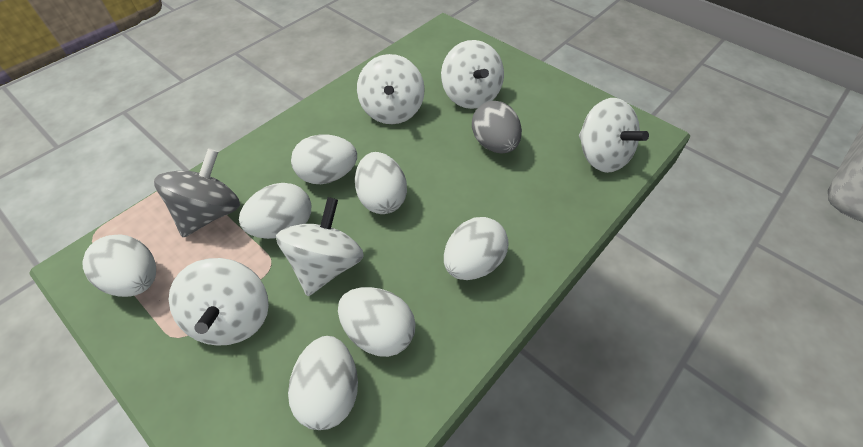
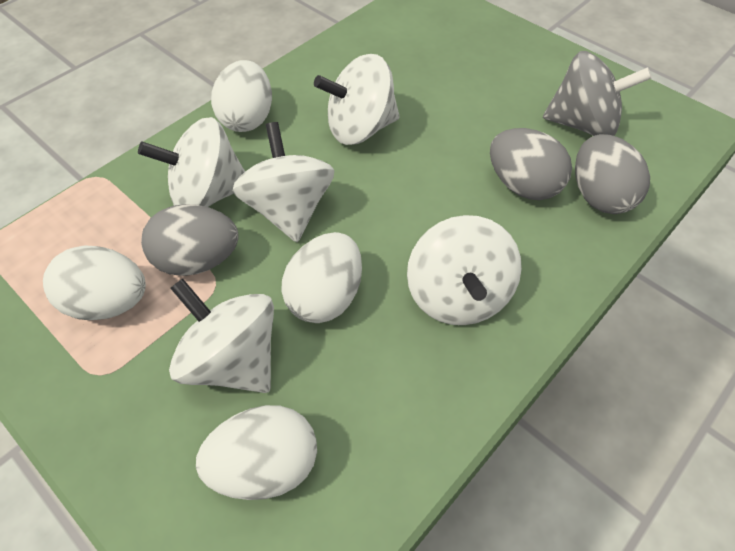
grey egg: 1 -> 3
white egg: 7 -> 4

